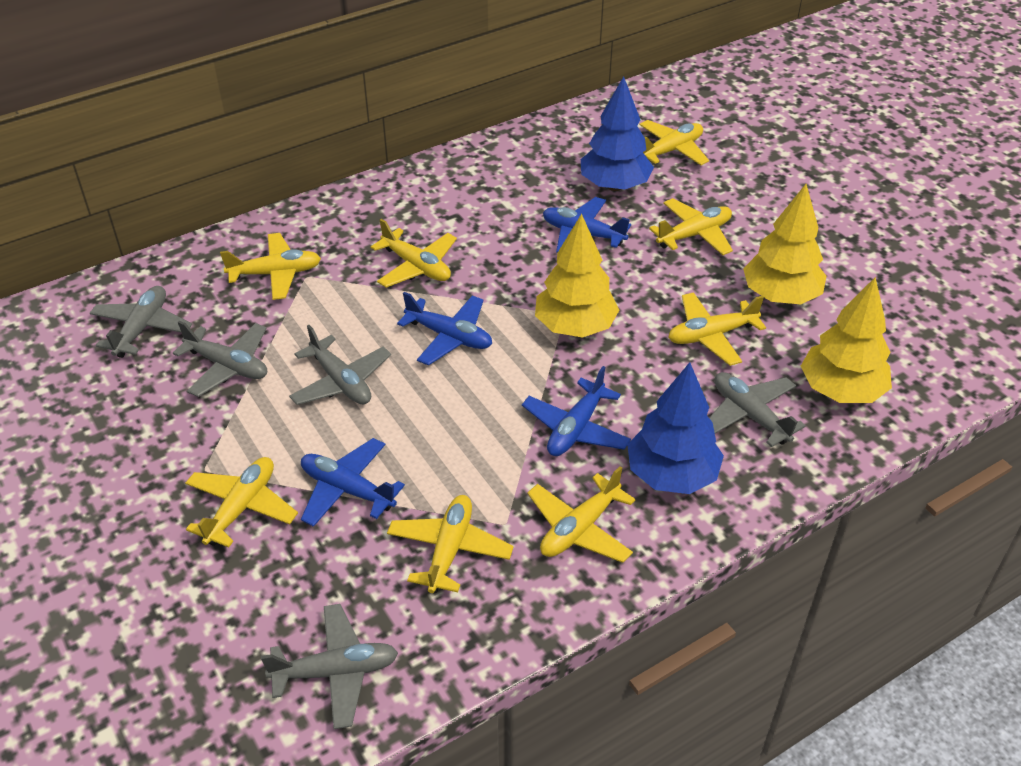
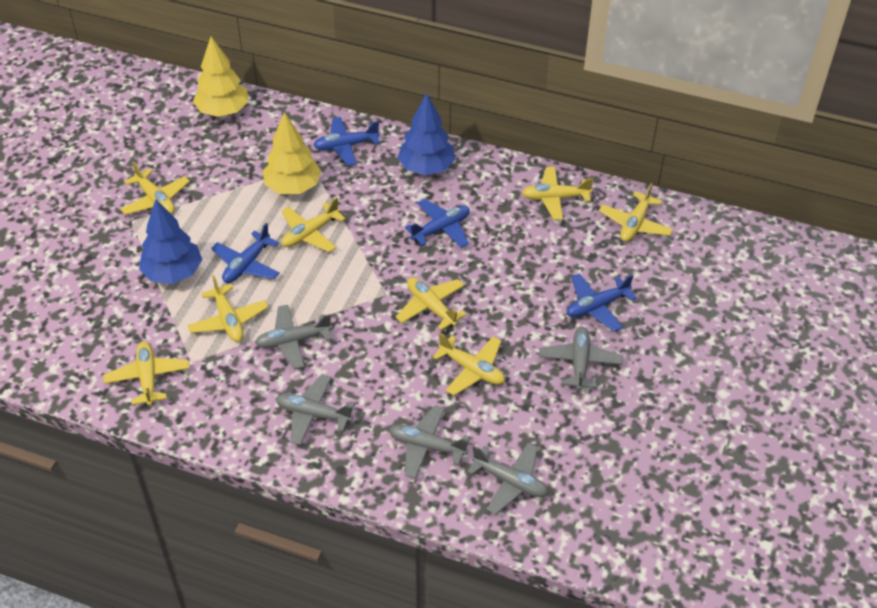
yellow tree: 3 -> 2

